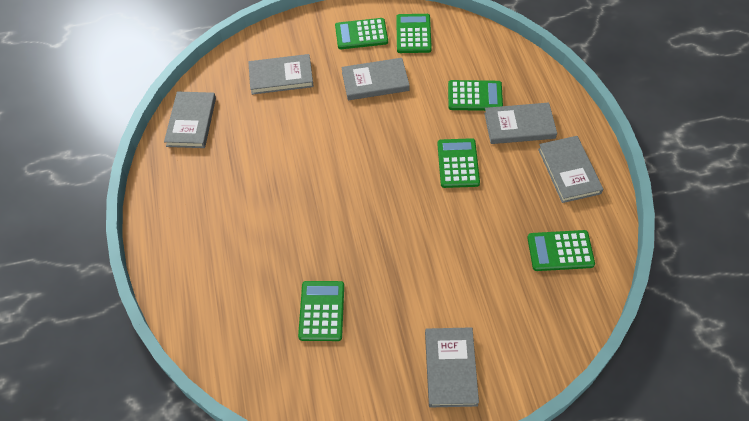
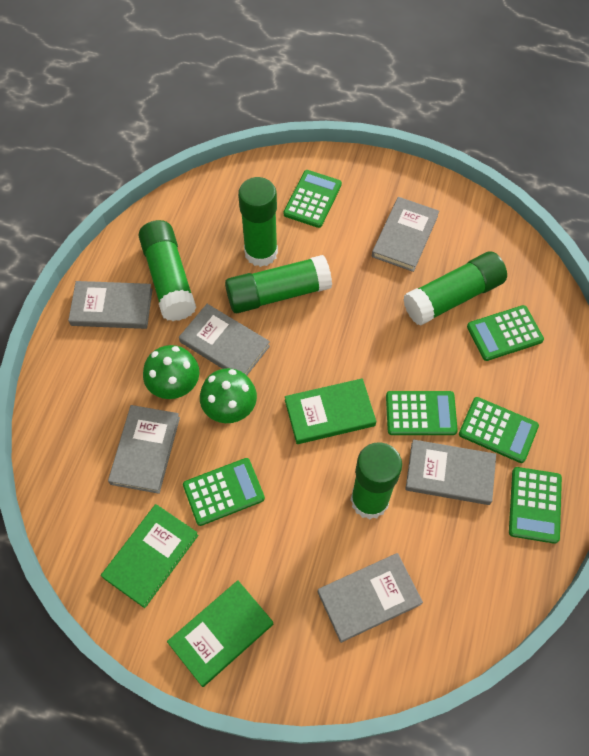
green book: 0 -> 3
green glue stick: 0 -> 5
green mushroom: 0 -> 2

